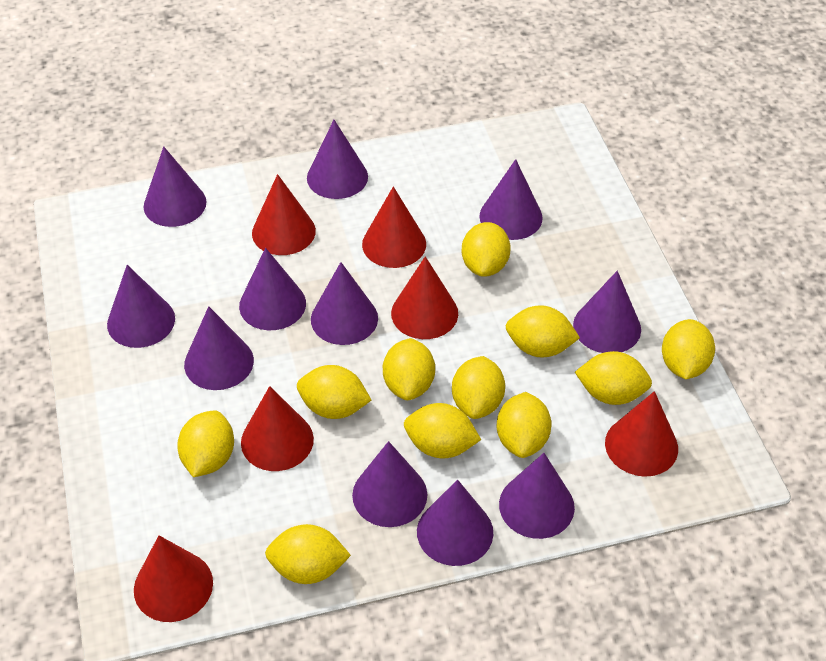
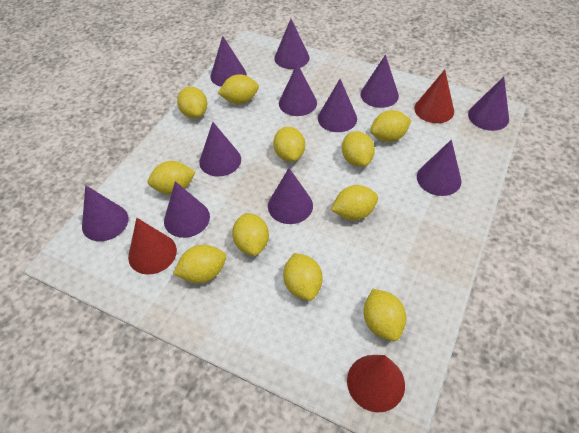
red cone: 6 -> 3

